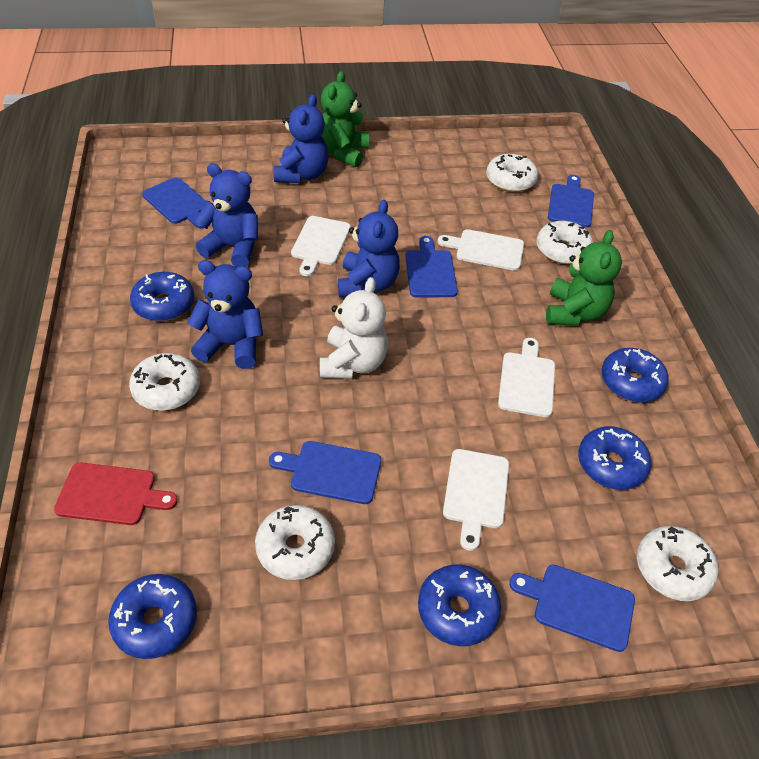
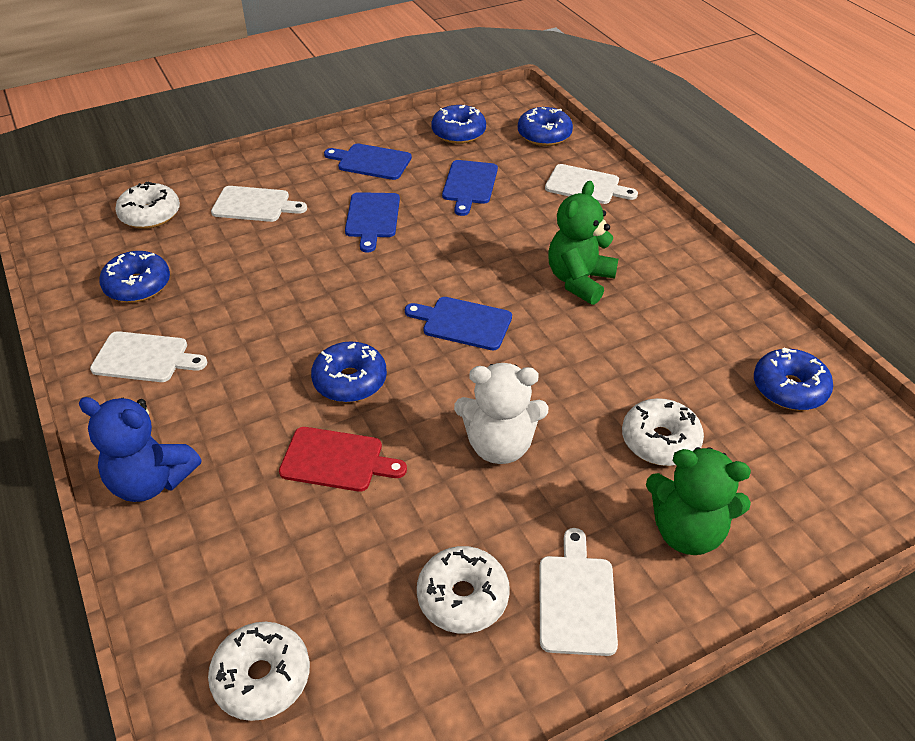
blue cutting board: 5 -> 4
blue teddy bear: 4 -> 1
white donut: 5 -> 4

